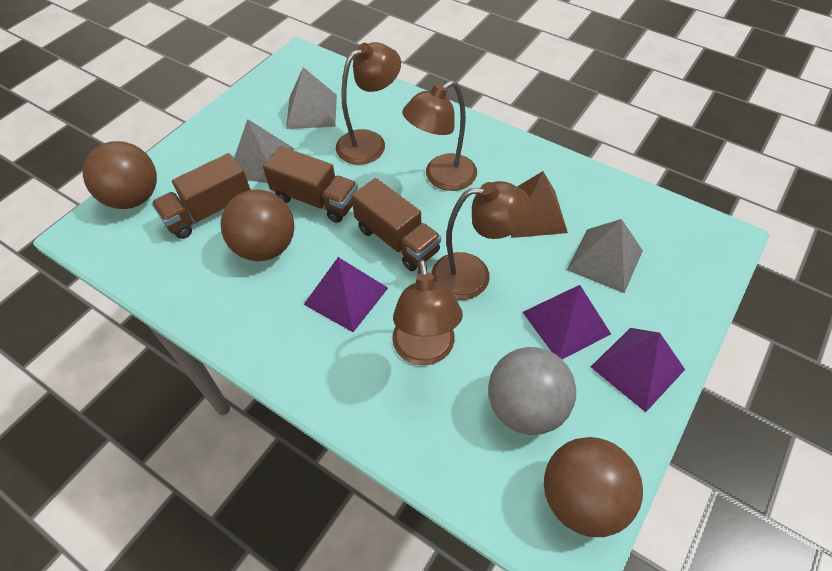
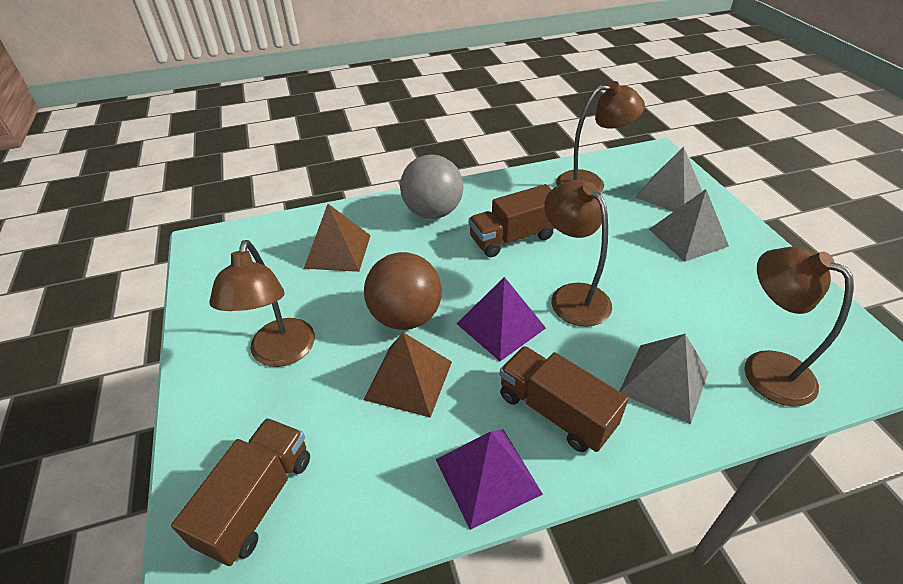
brown ball: 3 -> 1
brown pyramid: 1 -> 2
purple pyramid: 3 -> 2

